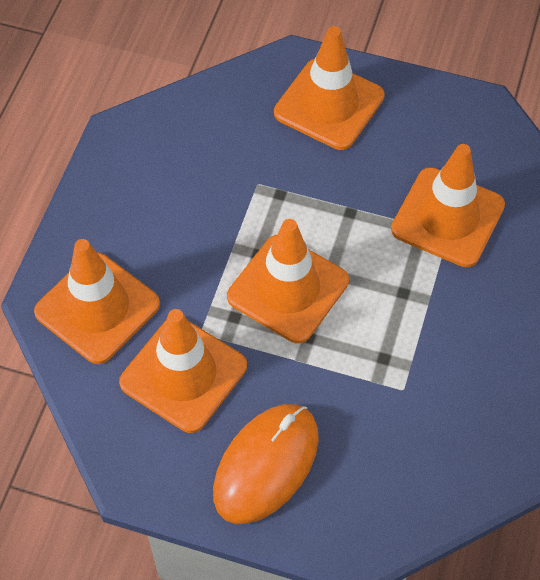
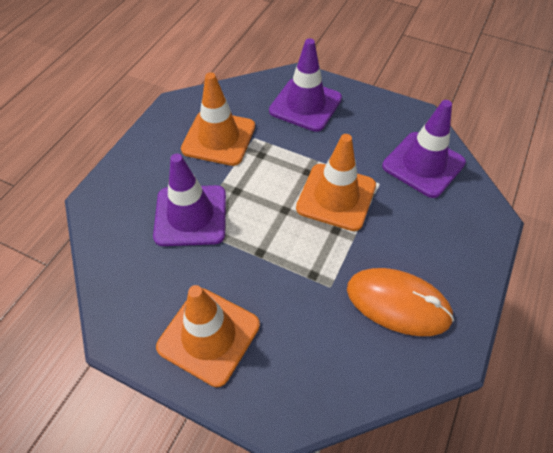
orange traffic cone: 5 -> 3
purple traffic cone: 0 -> 3

